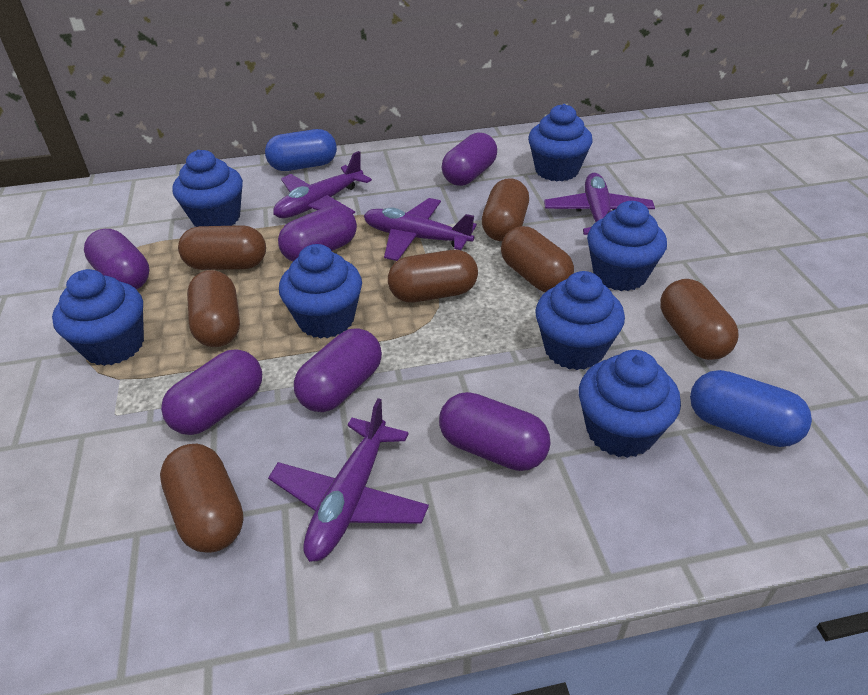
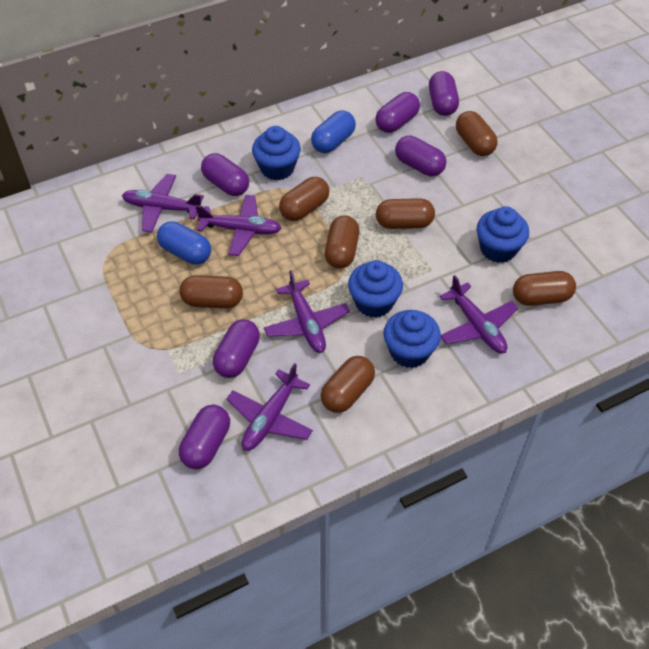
blue cupcake: 7 -> 4
purple plane: 4 -> 5

